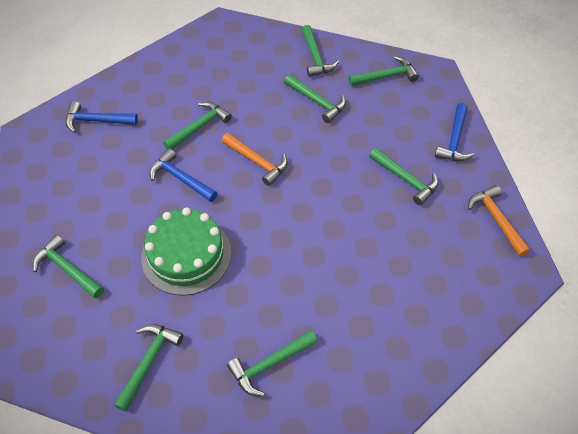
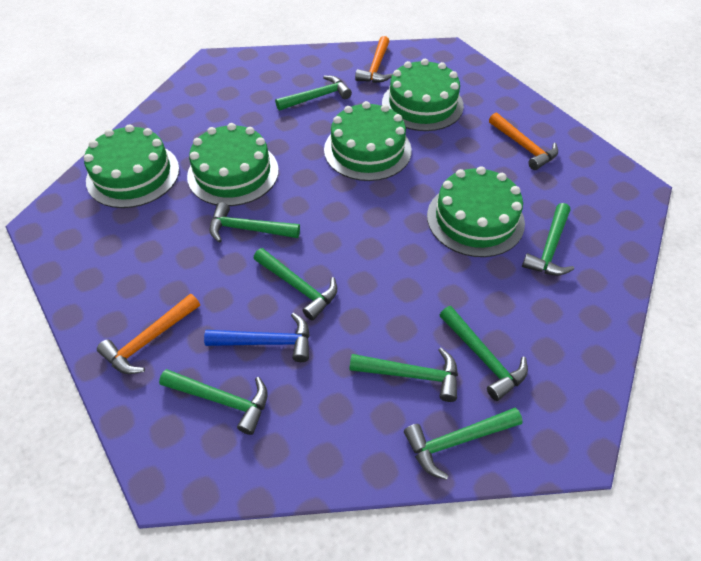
blue hammer: 3 -> 1
green cake: 1 -> 5
orange hammer: 2 -> 3

